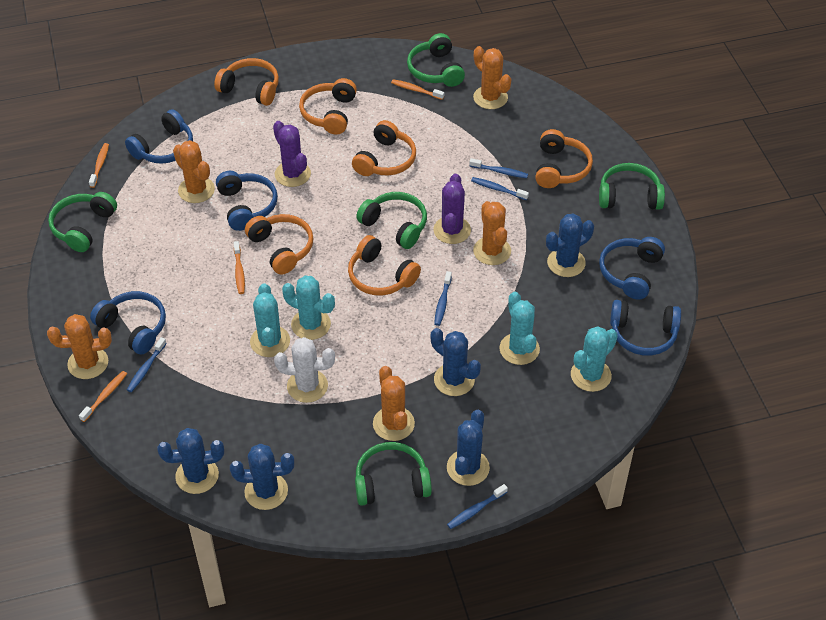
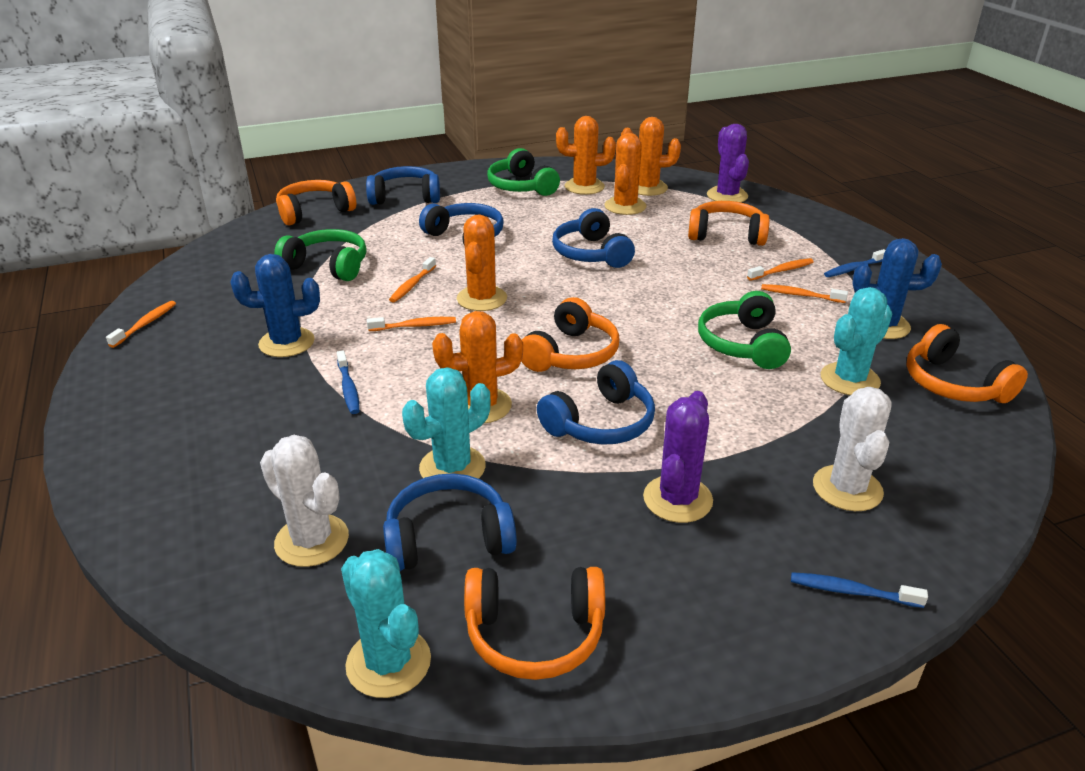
blue cactus: 5 -> 2
blue toothbrush: 5 -> 3
green headphones: 5 -> 3
orange headphones: 6 -> 5
orange toothbrush: 4 -> 5
turquoise cactus: 4 -> 3
white cactus: 1 -> 2

